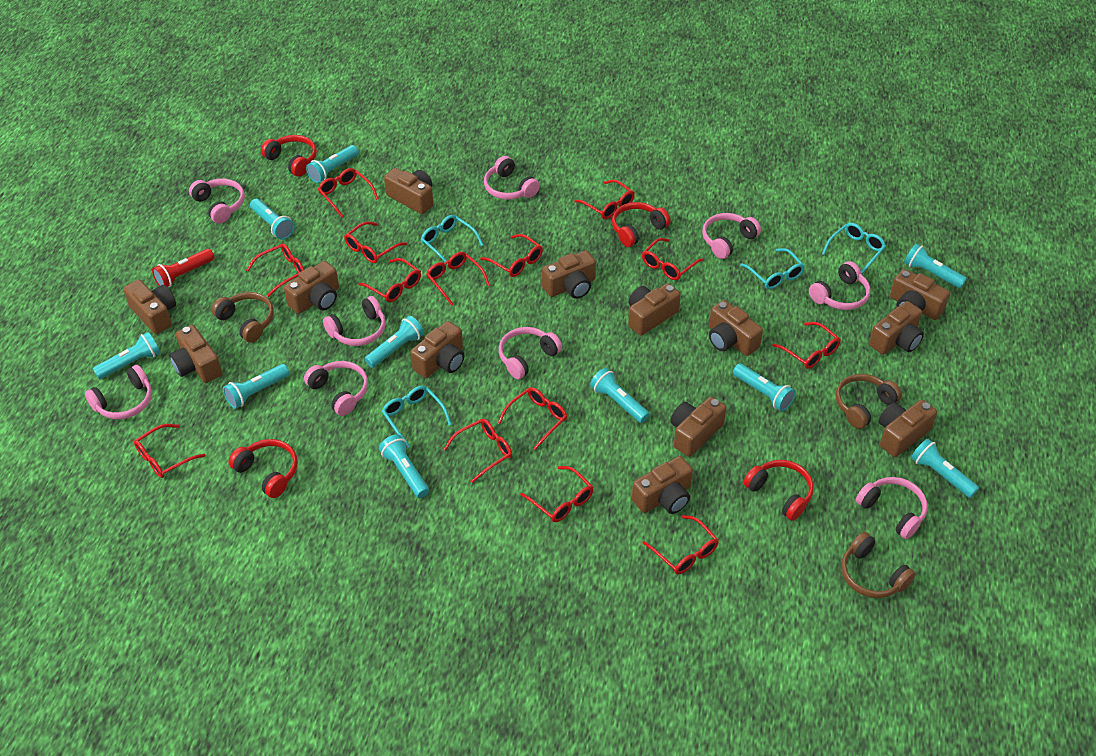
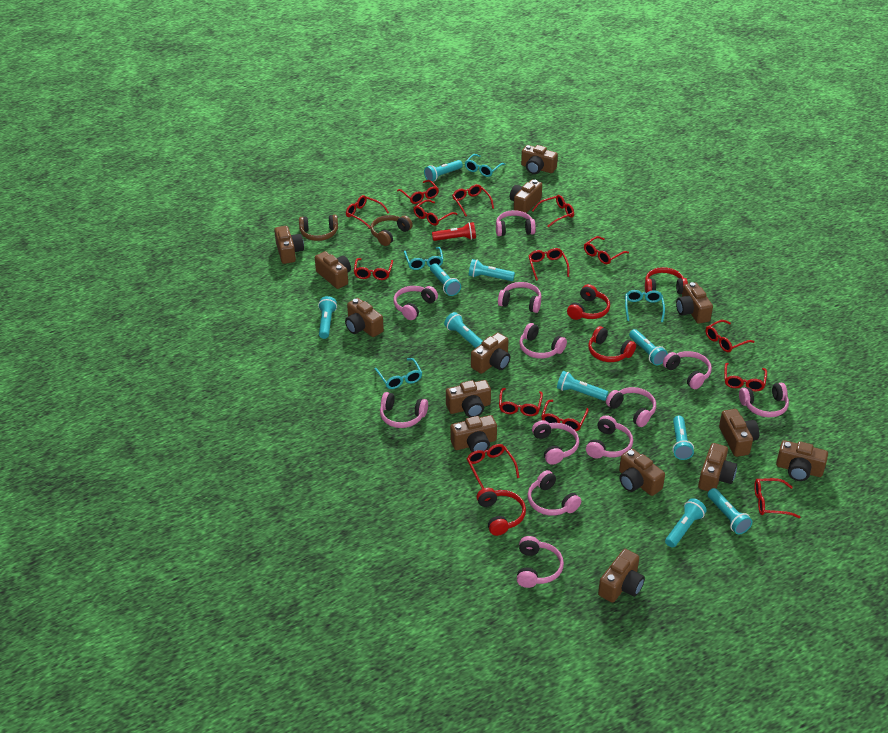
brown camera: 13 -> 14
brown headphones: 3 -> 2
pink headphones: 9 -> 12

